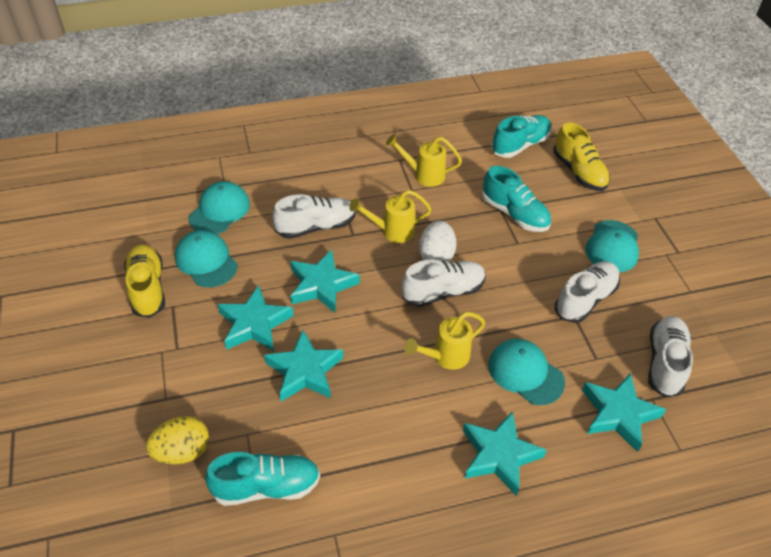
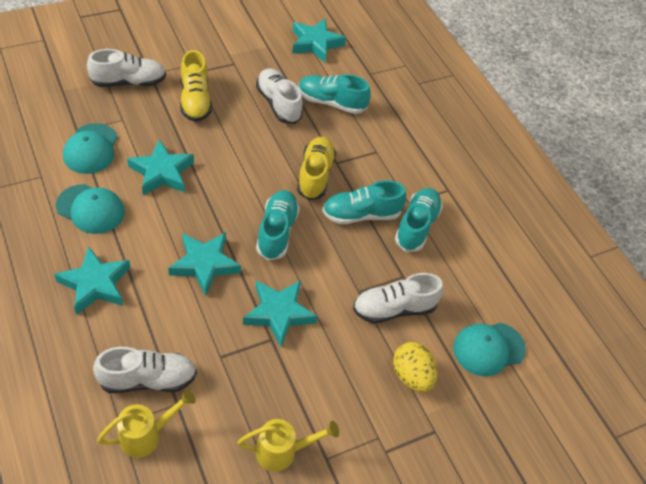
turquoise cap: 4 -> 3
turquoise shoe: 3 -> 4
white egg: 1 -> 0
yellow watering can: 3 -> 2

